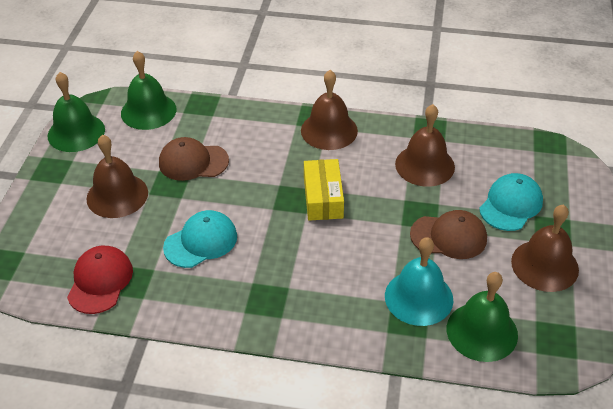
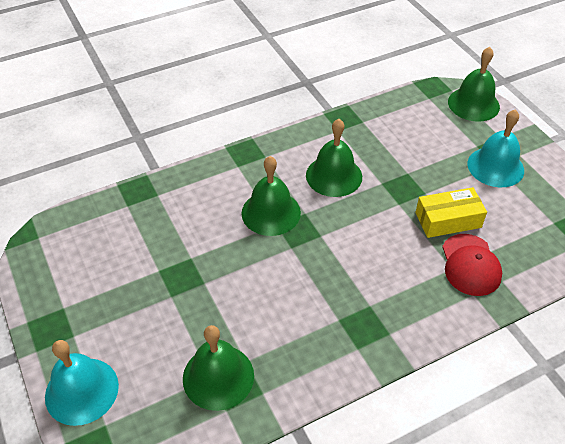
brown bell: 4 -> 0
brown cap: 2 -> 0
green bell: 3 -> 4
turquoise bell: 1 -> 2
turquoise cap: 2 -> 0

